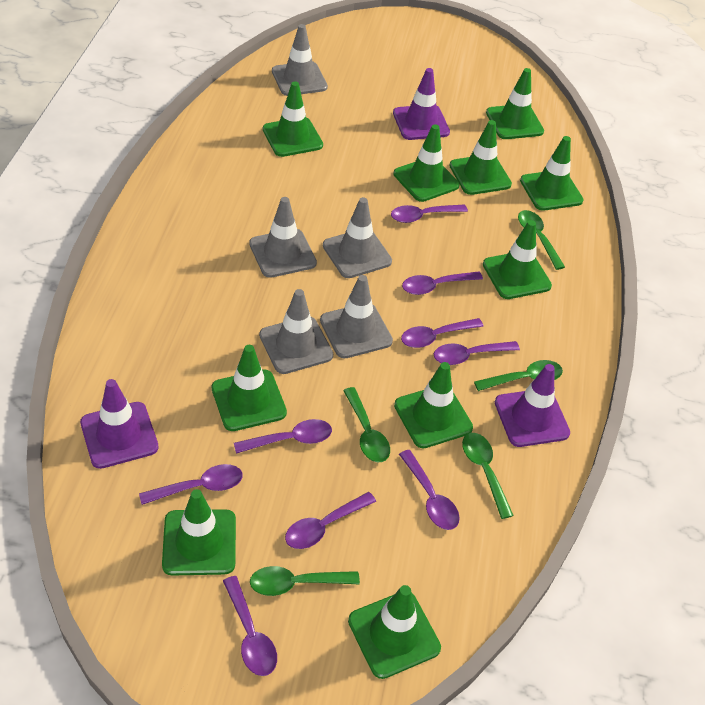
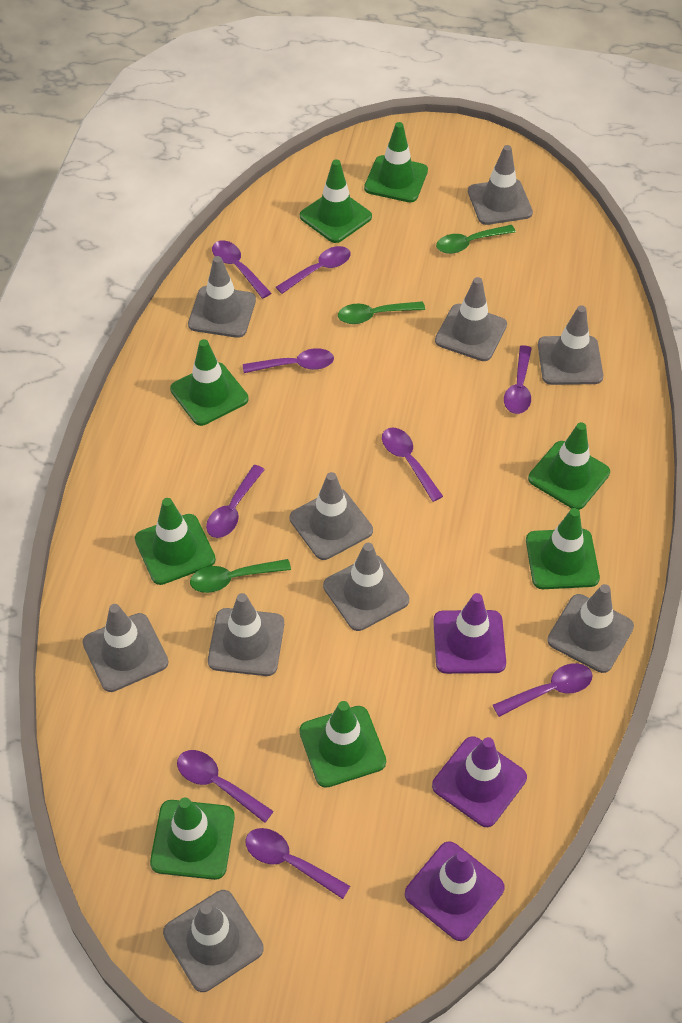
green spoon: 5 -> 3
green traffic cone: 10 -> 8
grey traffic cone: 5 -> 10

